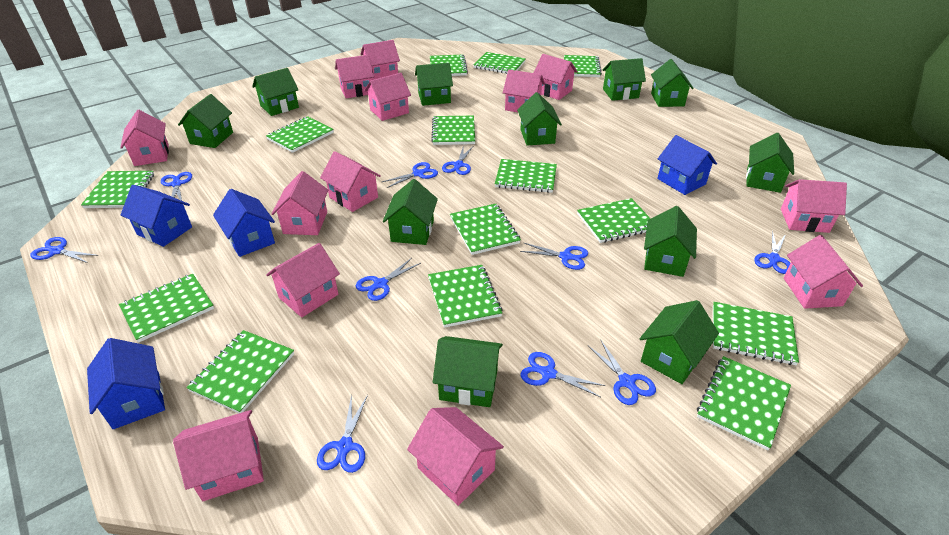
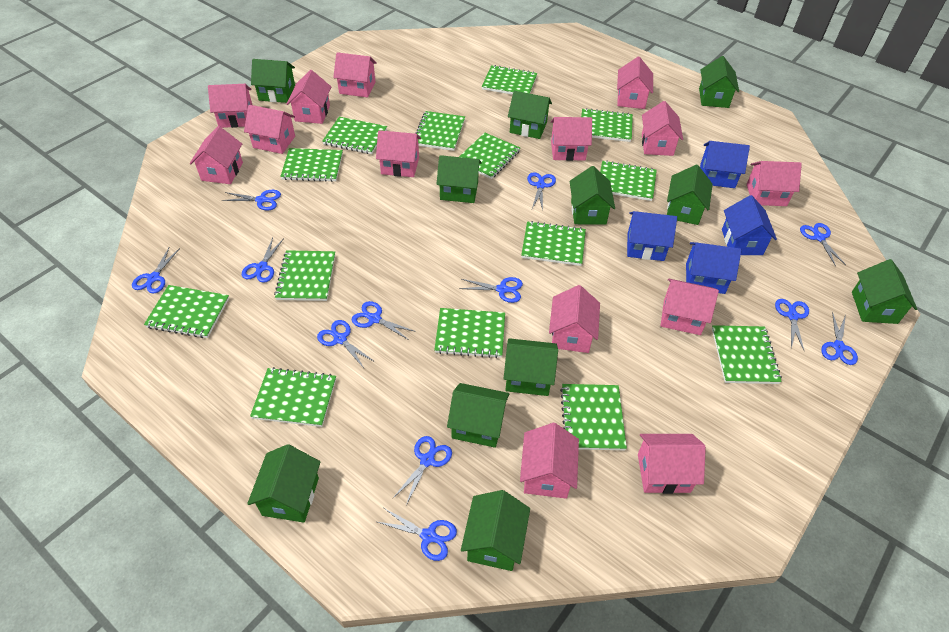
blue scissors: 10 -> 12
pink house: 13 -> 14

